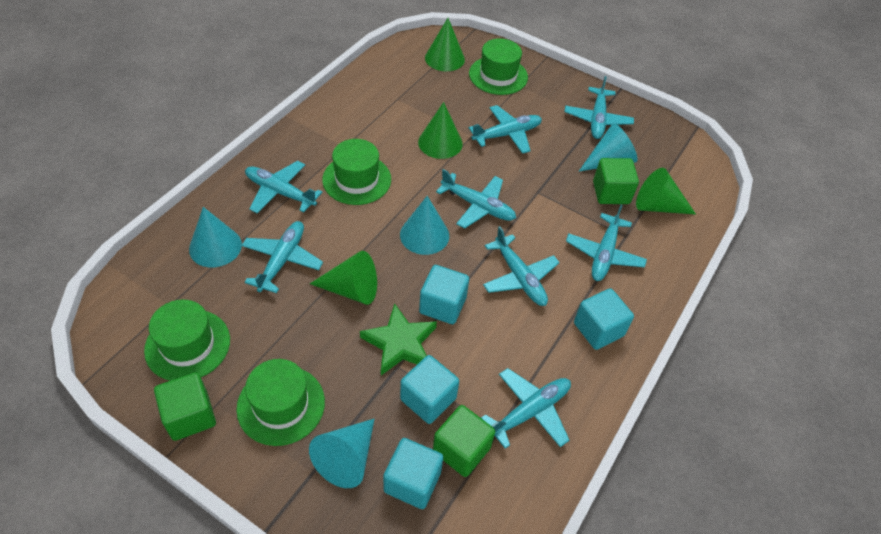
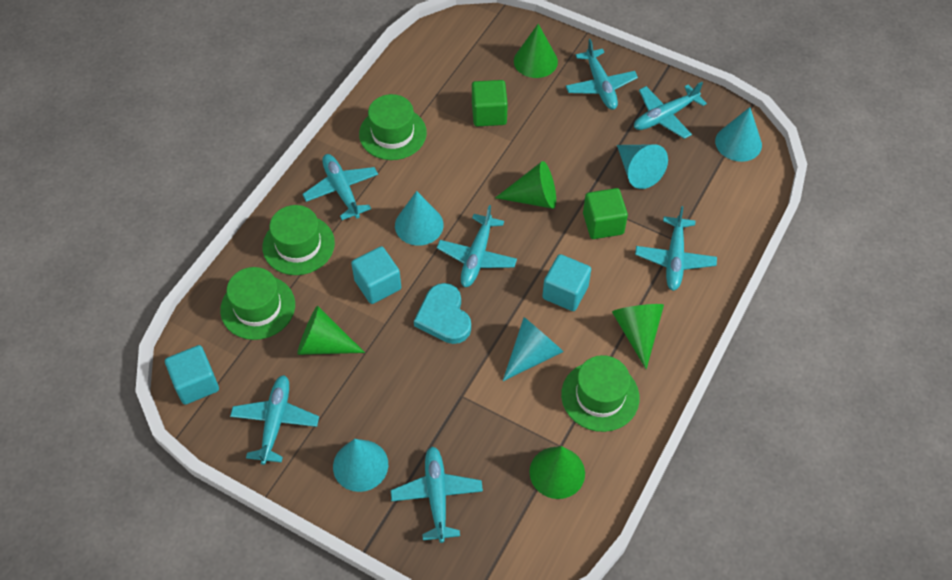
green cone: 4 -> 5
green cube: 3 -> 2
green star: 1 -> 0
turquoise cone: 4 -> 5
turquoise cube: 4 -> 3
turquoise heart: 0 -> 1
turquoise plane: 8 -> 7

